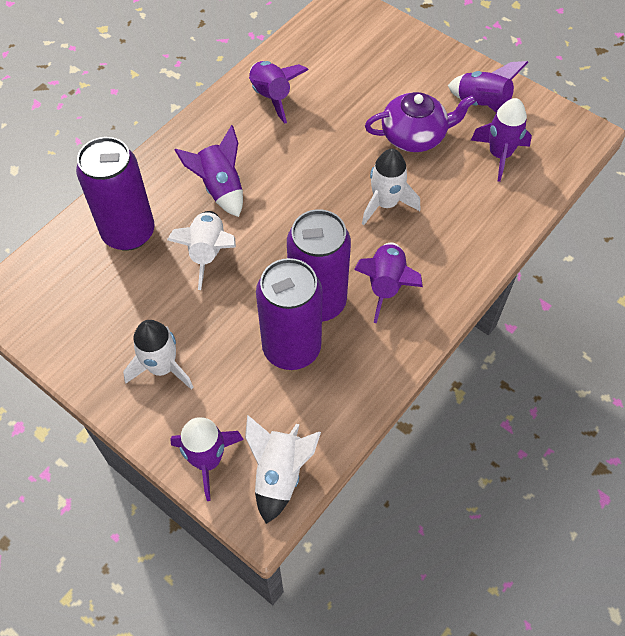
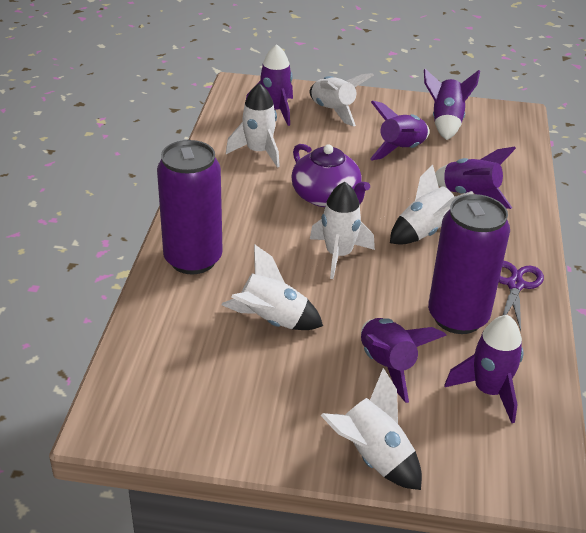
purple can: 3 -> 2
purple scissors: 0 -> 1
white rocket: 4 -> 6

